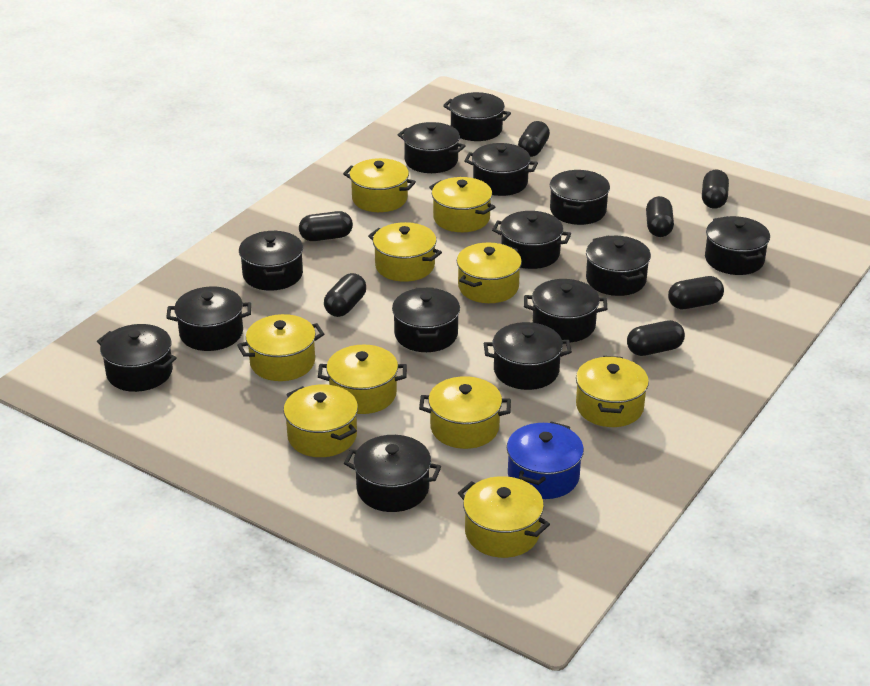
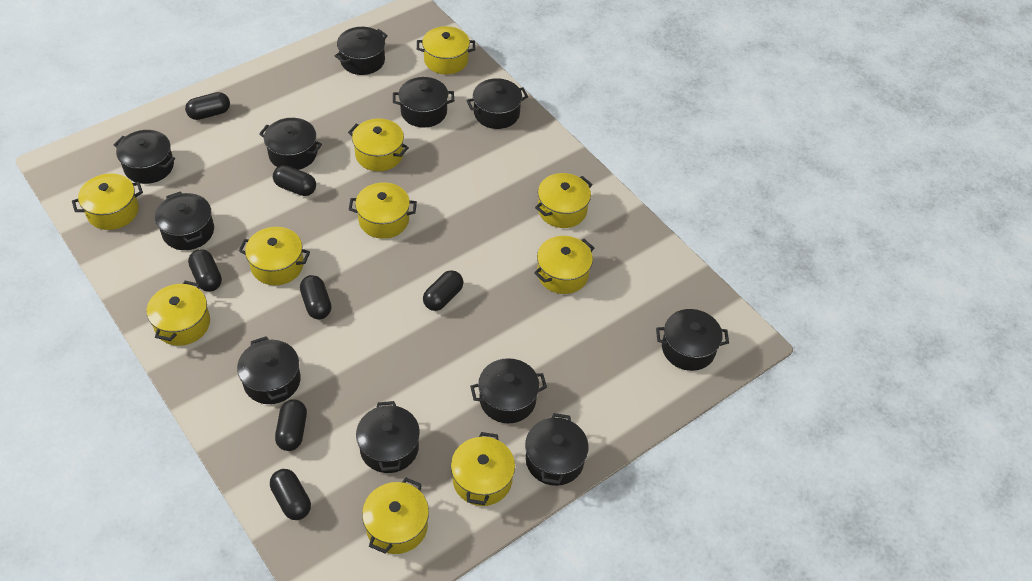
black pot: 14 -> 11
blue pot: 1 -> 0

